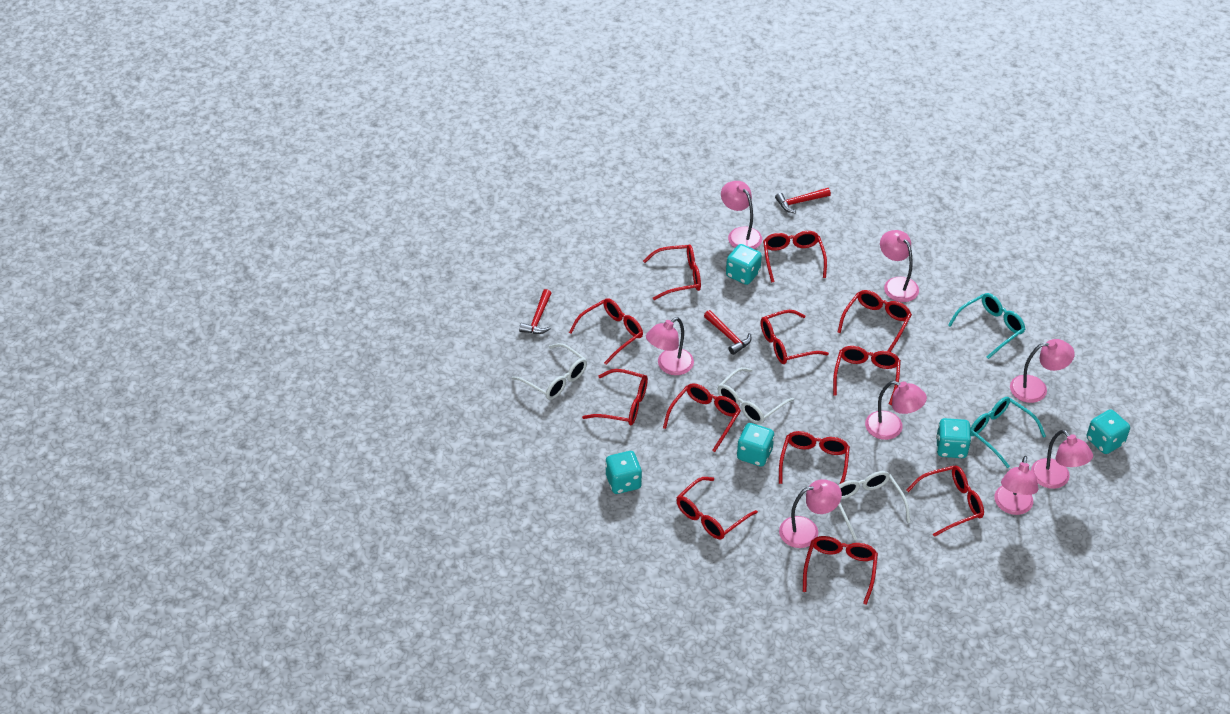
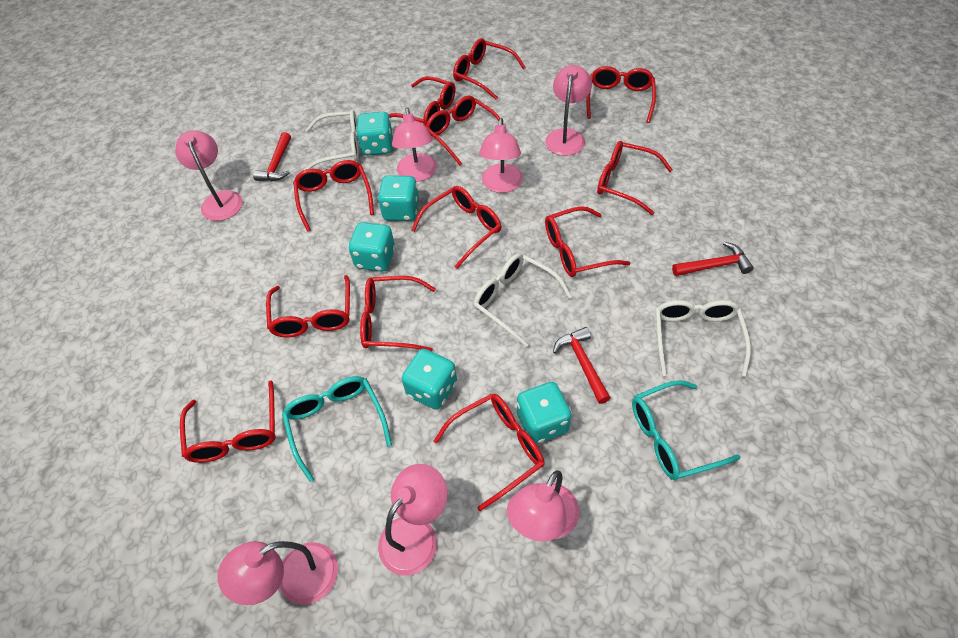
pink lamp: 8 -> 7

